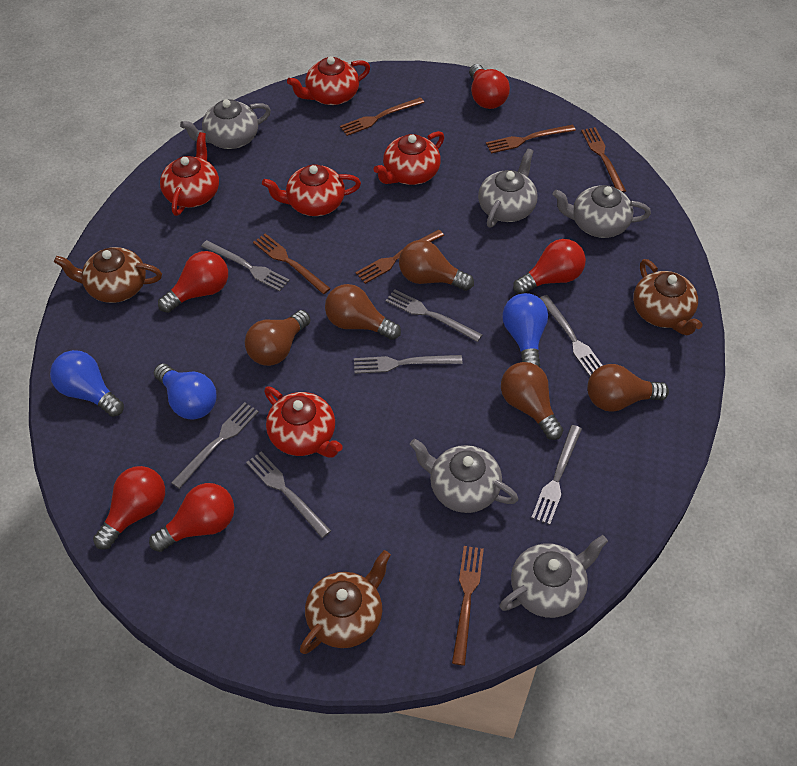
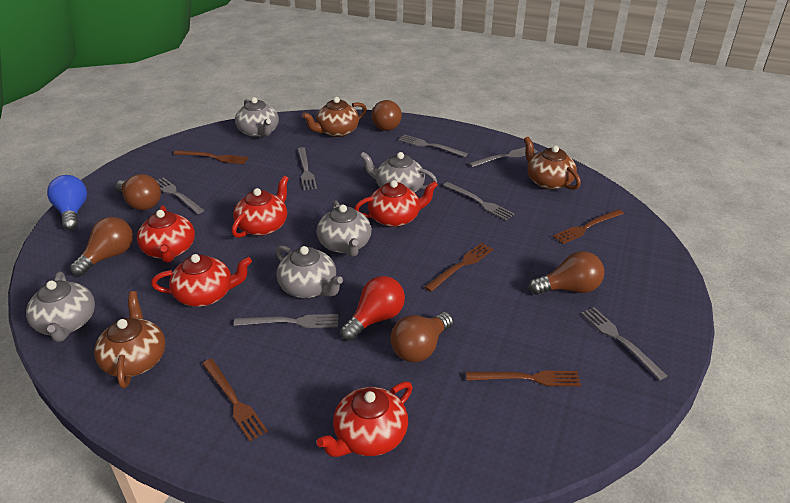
blue light bulb: 3 -> 1
brown fork: 6 -> 5
red light bulb: 5 -> 1

